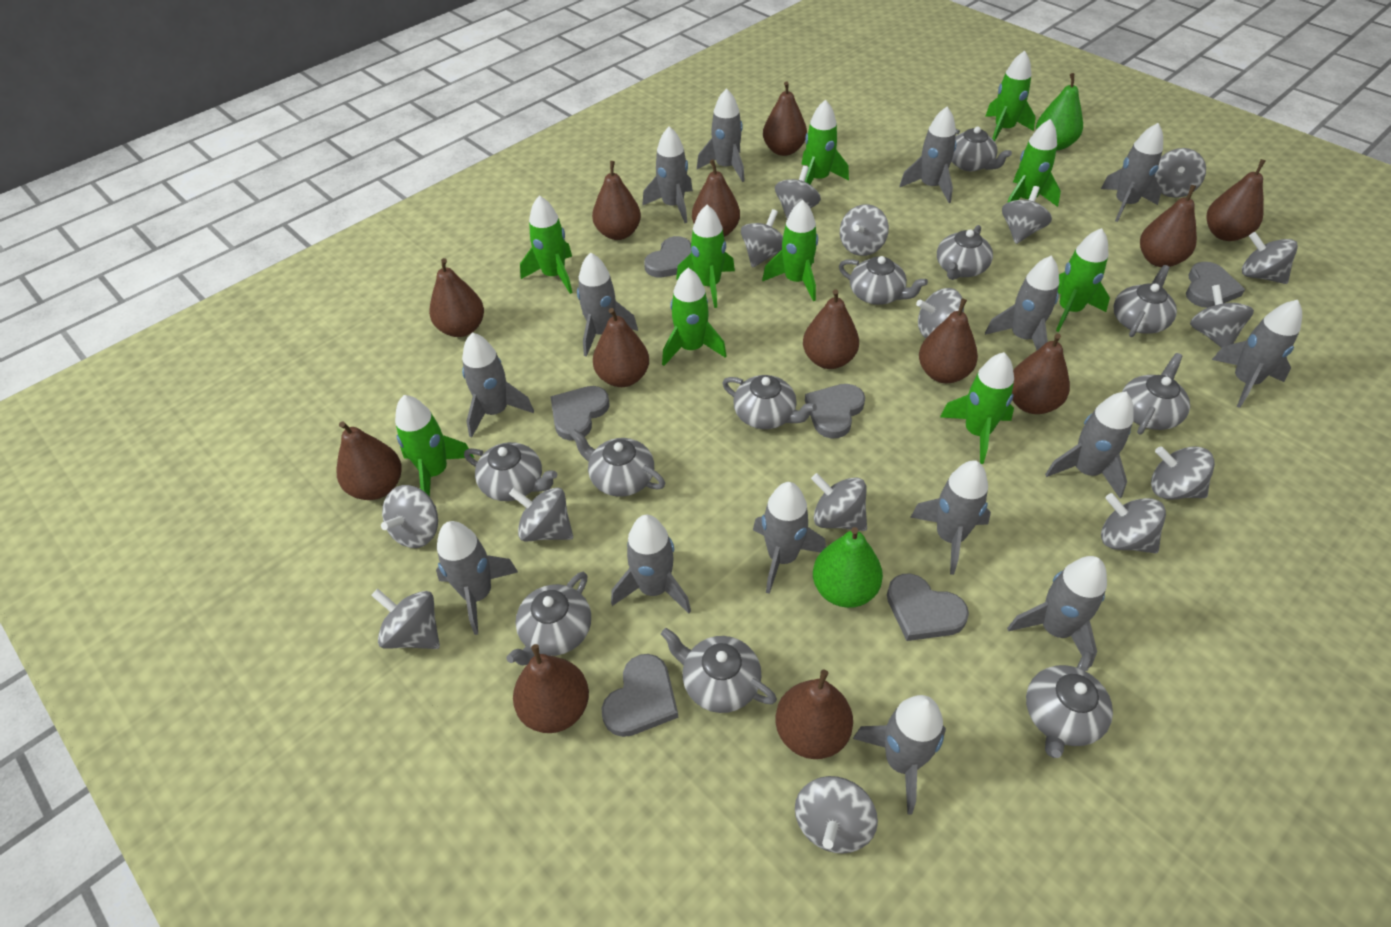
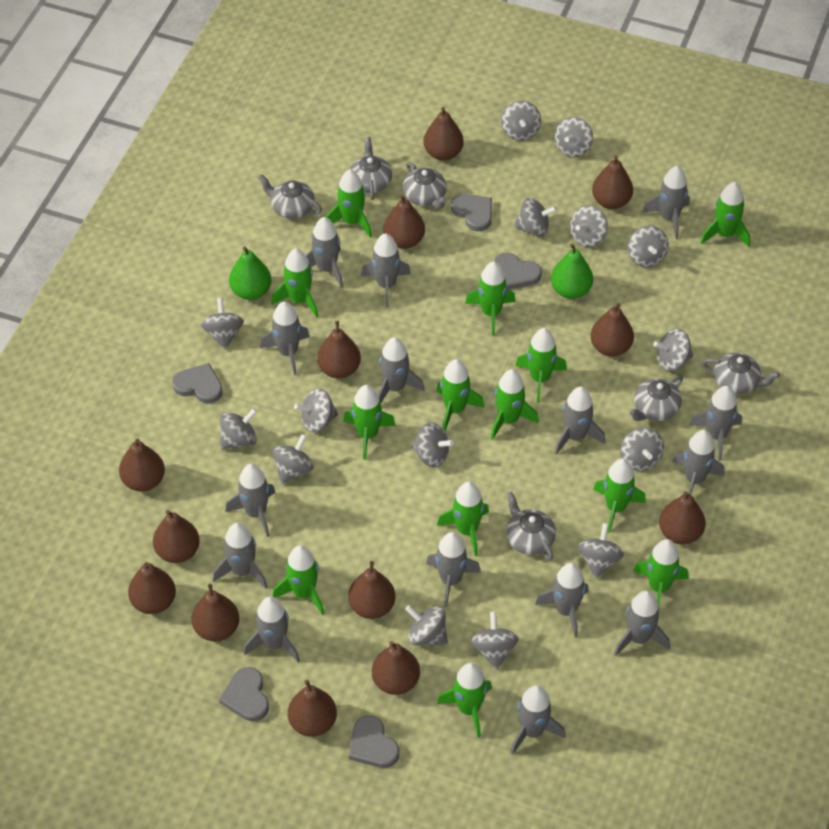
green rocket: 10 -> 13
grey heart: 6 -> 5
grey teapot: 11 -> 6

